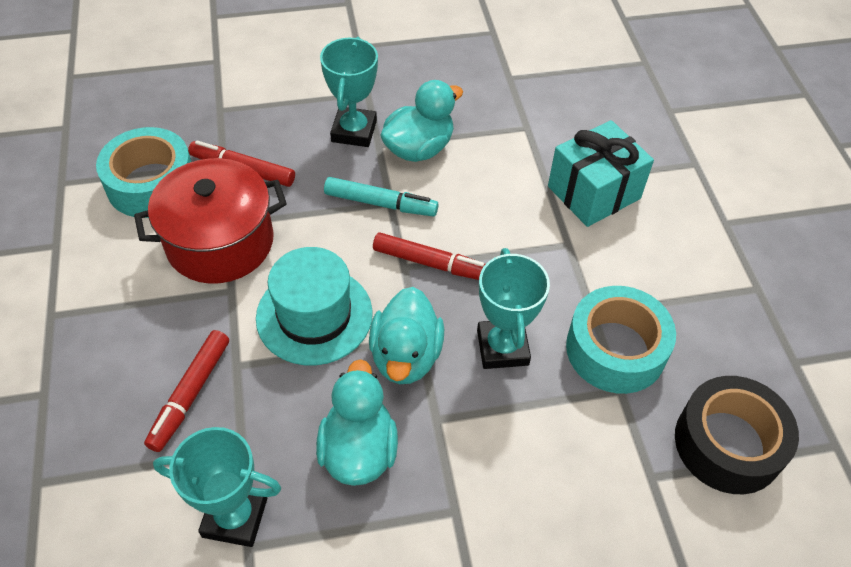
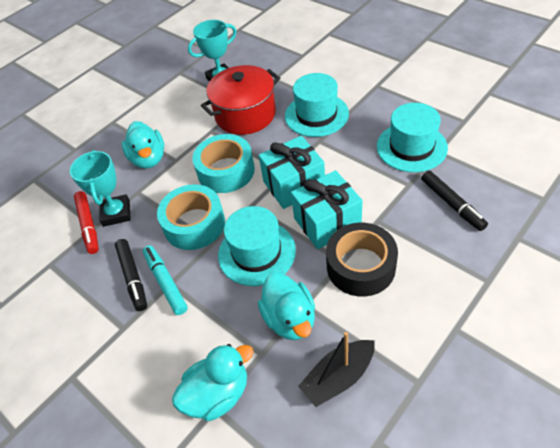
black boat: 0 -> 1
black marker: 0 -> 2
red marker: 3 -> 1
turquoise gift: 1 -> 2
turquoise hat: 1 -> 3
turquoise trophy: 3 -> 2

